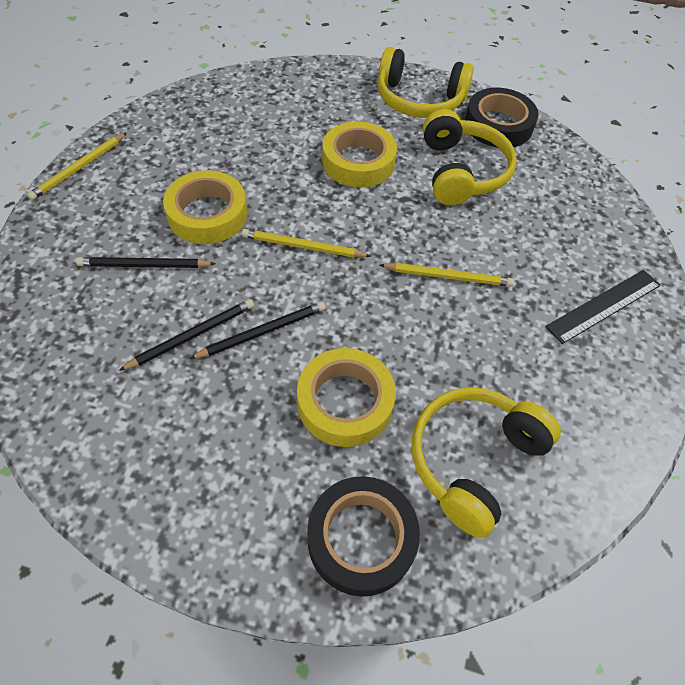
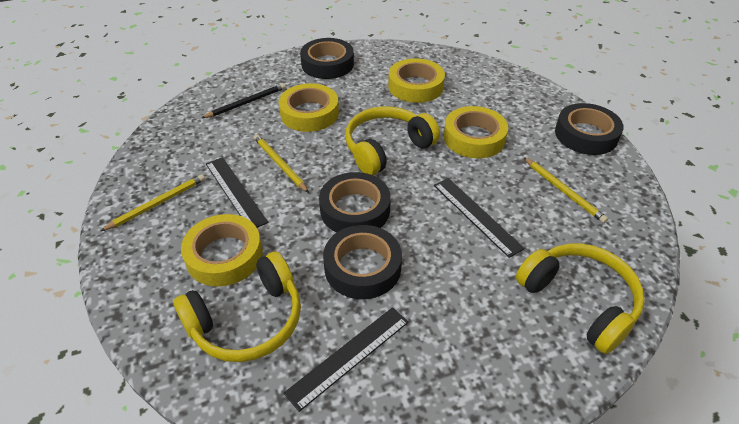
black pencil: 3 -> 1
black ruler: 1 -> 3
black tape: 2 -> 4
yellow tape: 3 -> 4

